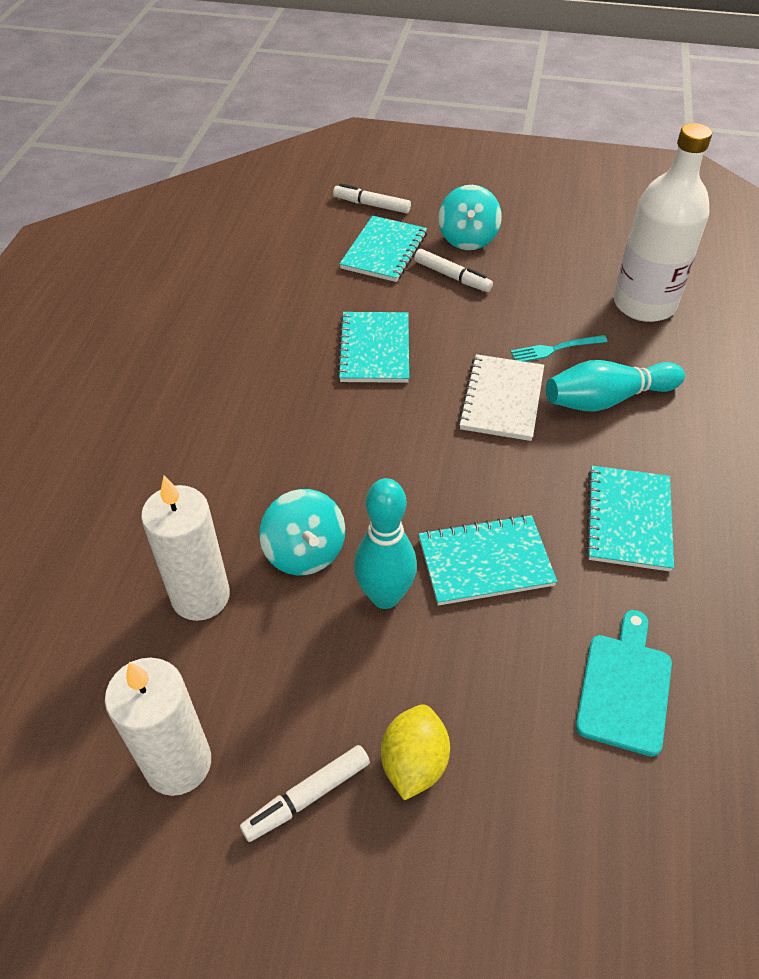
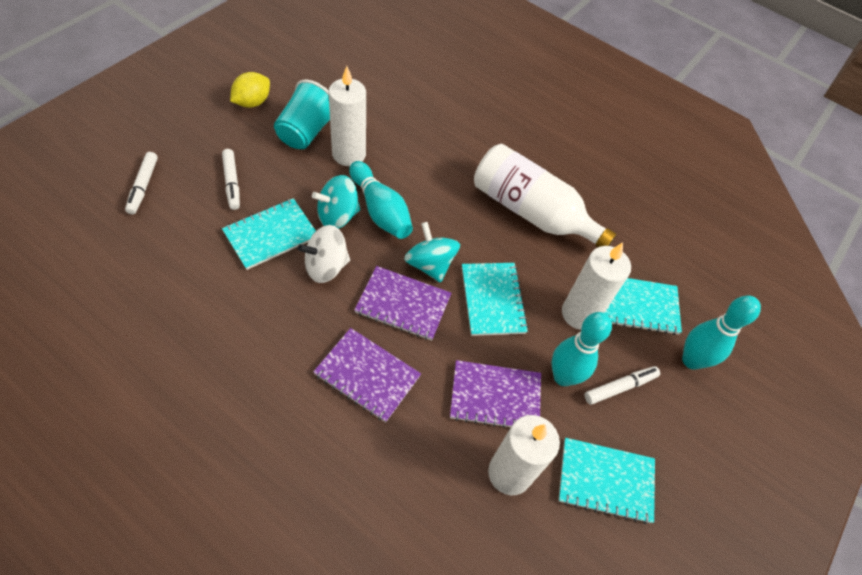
purple notebook: 0 -> 3
turquoise bowling pin: 2 -> 3
turquoise cup: 0 -> 1
turquoise cutting board: 1 -> 0
turquoise fork: 1 -> 0
white candle: 2 -> 3
white notebook: 1 -> 0
white spinning top: 0 -> 1

